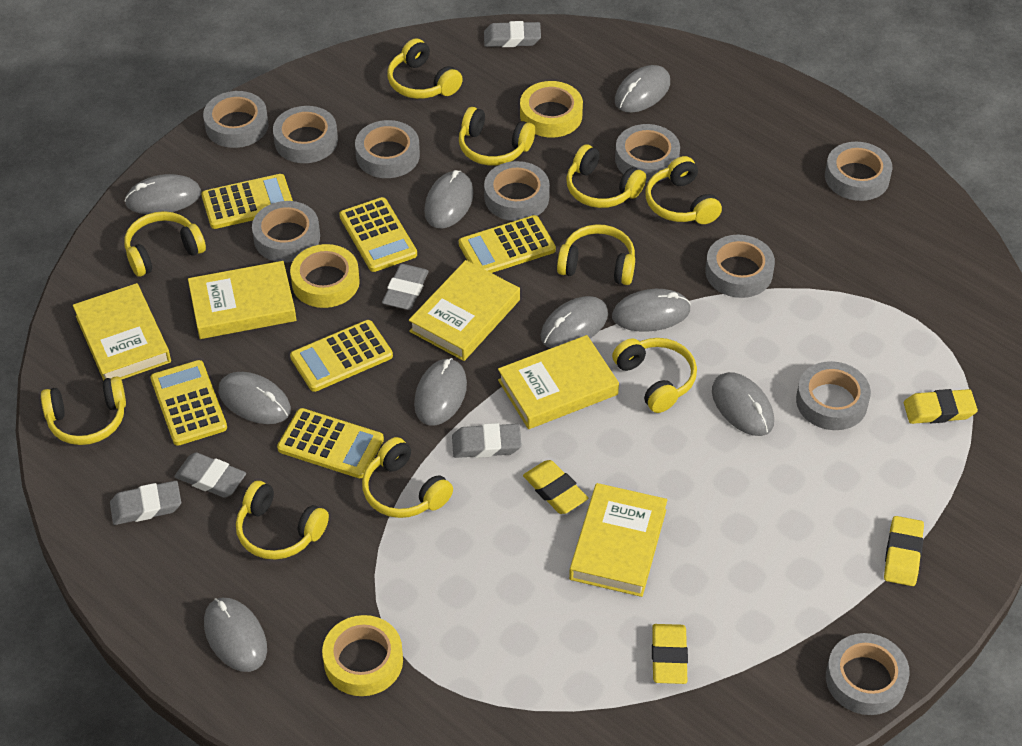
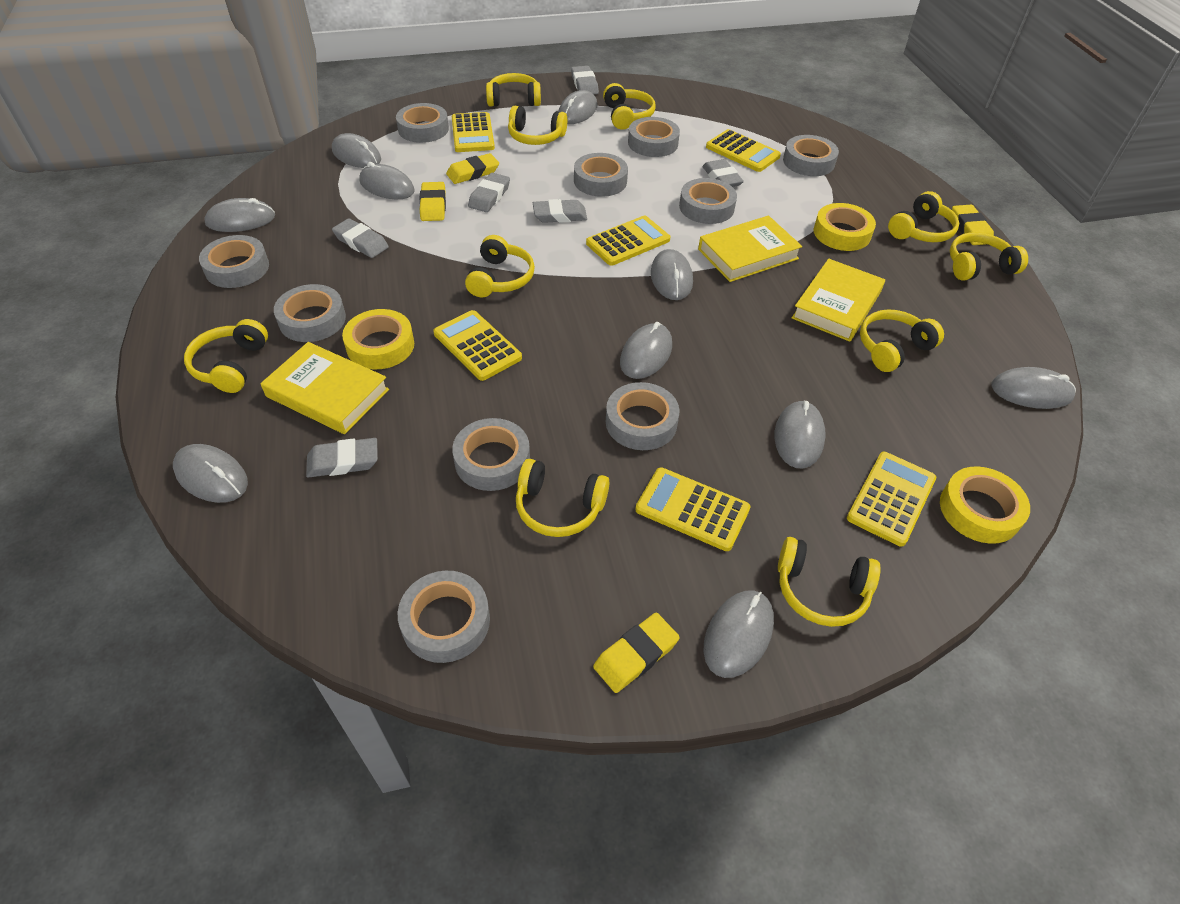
grey eraser: 5 -> 6
grey mouse: 9 -> 10
yellow book: 5 -> 3

